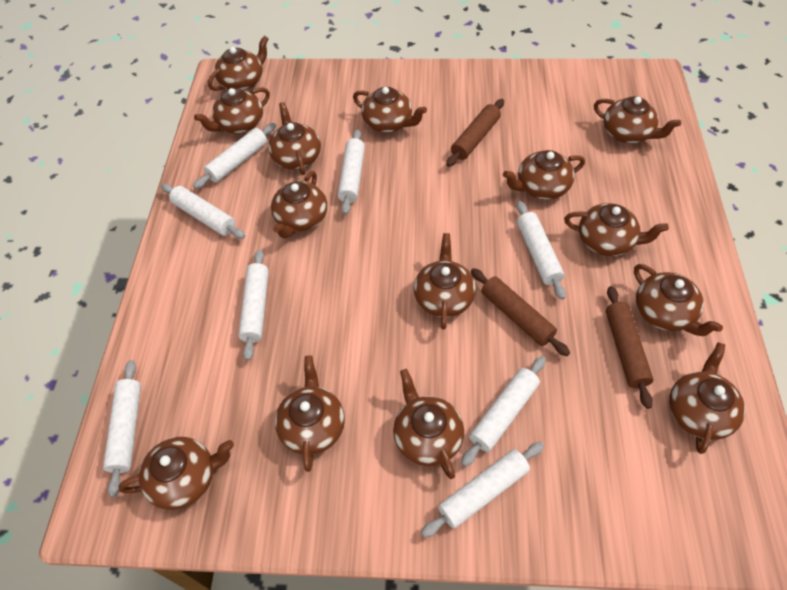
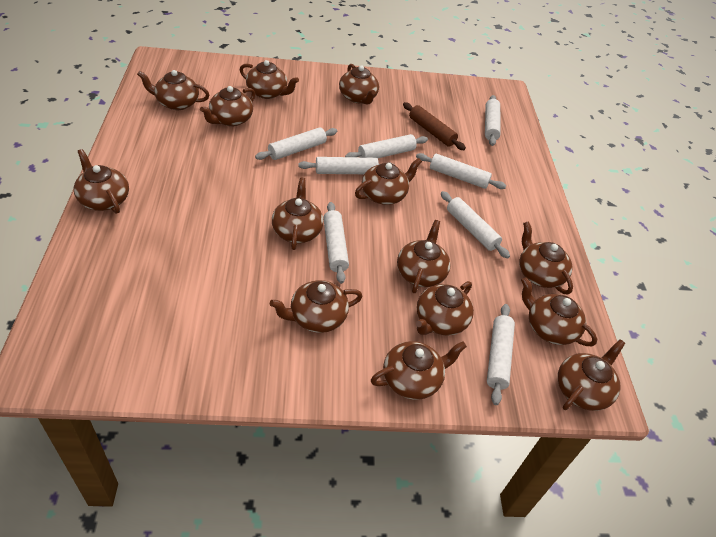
brown rolling pin: 3 -> 1

